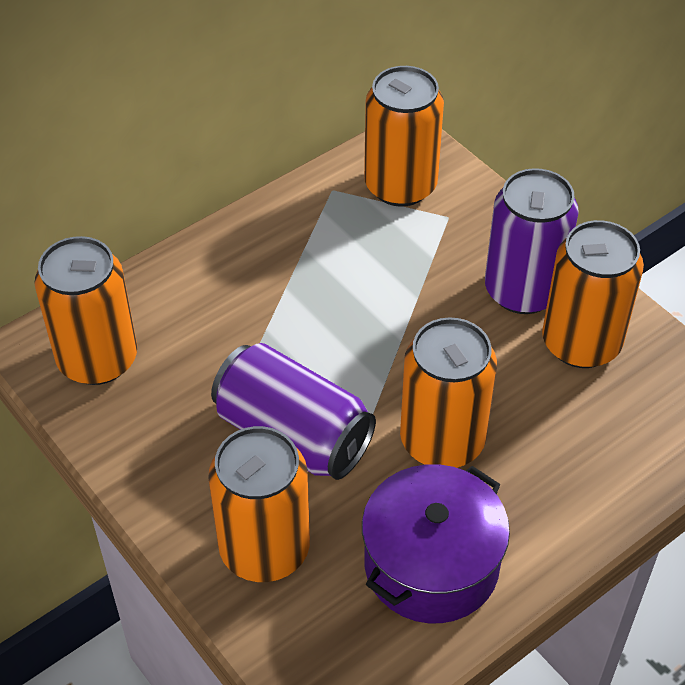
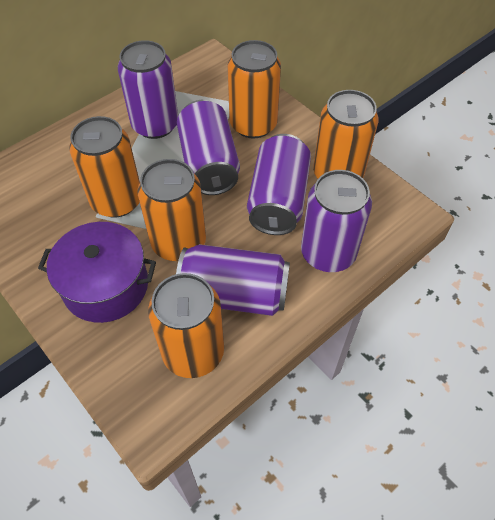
purple can: 2 -> 5

